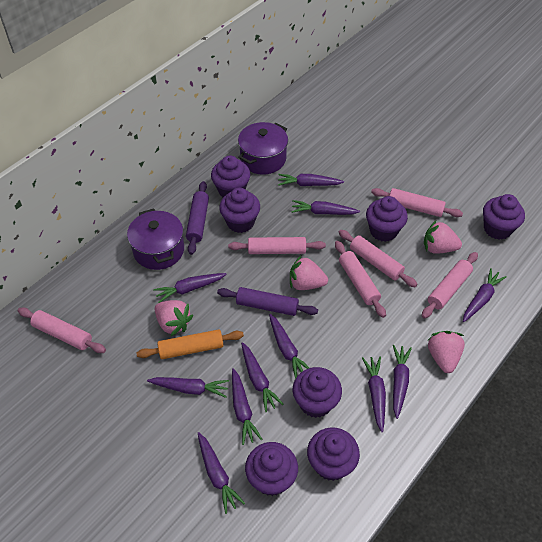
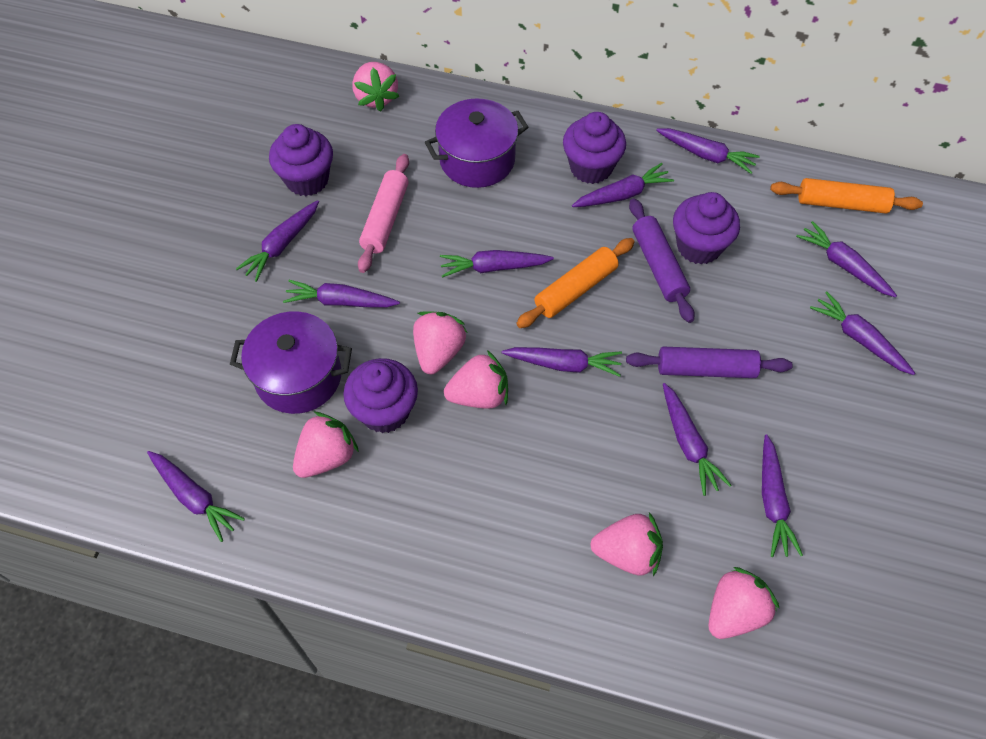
orange rolling pin: 1 -> 2
pink rolling pin: 6 -> 1
pink strawberry: 4 -> 6
purple cupcake: 7 -> 4

